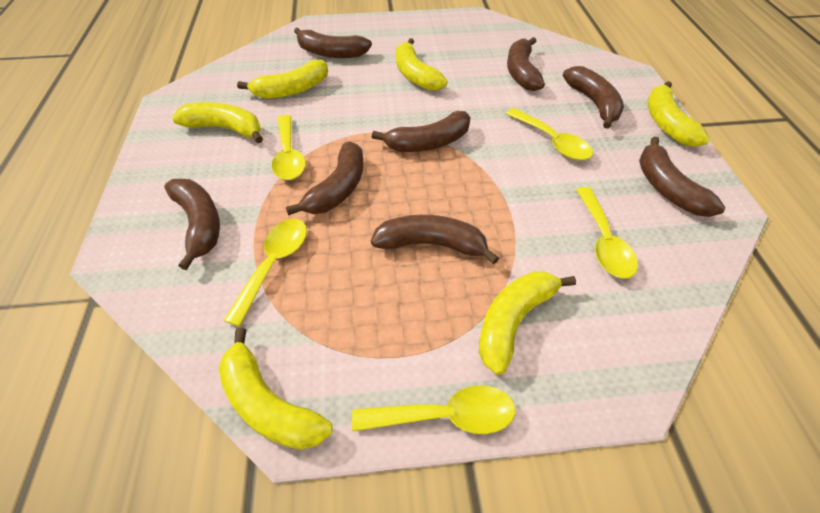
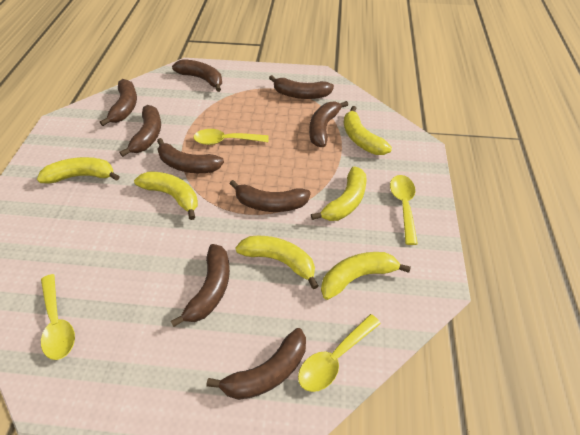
brown banana: 8 -> 9
yellow spoon: 5 -> 4

